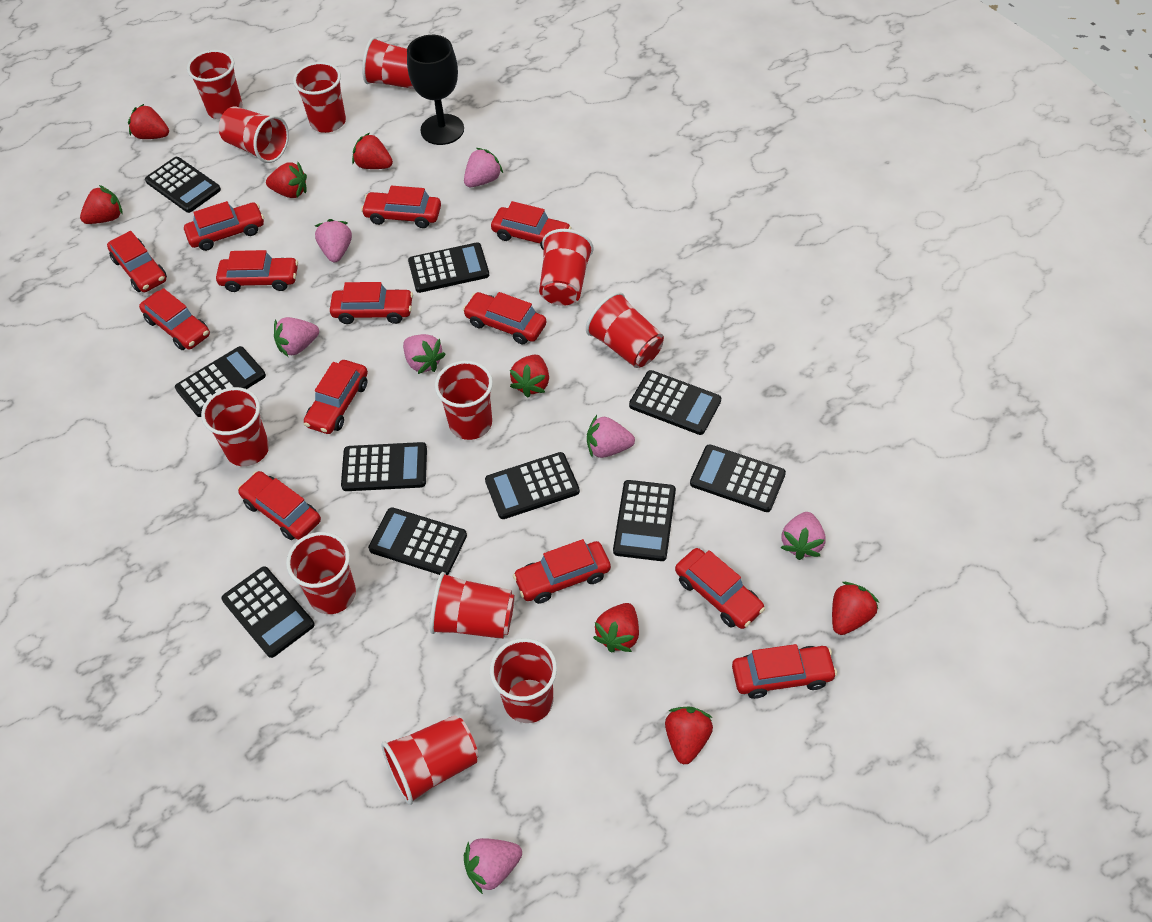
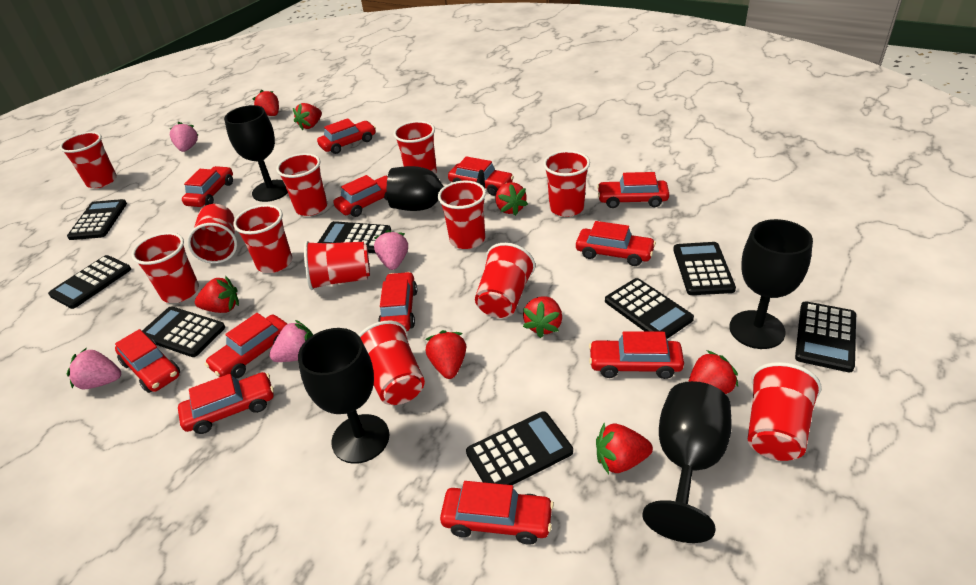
black calculator: 10 -> 8
black goblet: 1 -> 5
pink strawberry: 7 -> 4
red car: 13 -> 12

